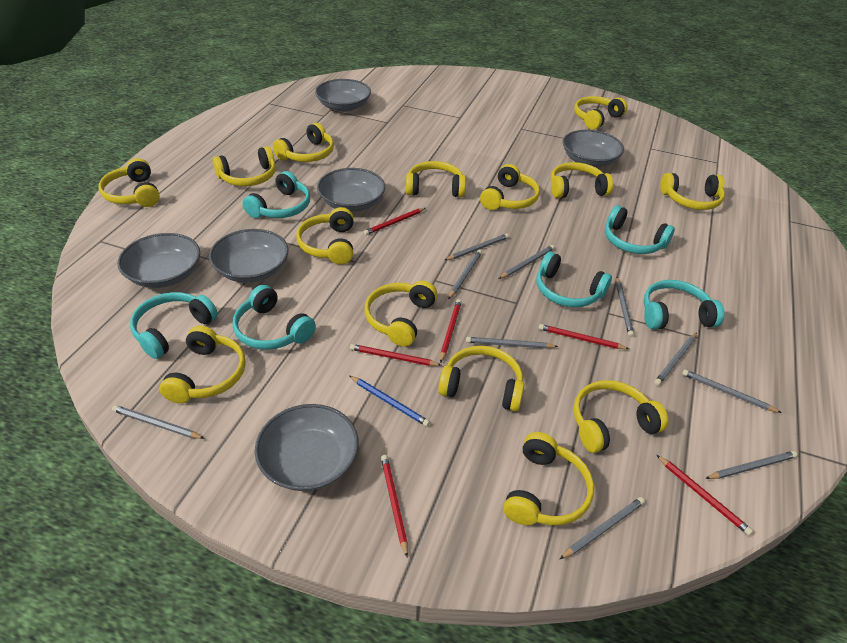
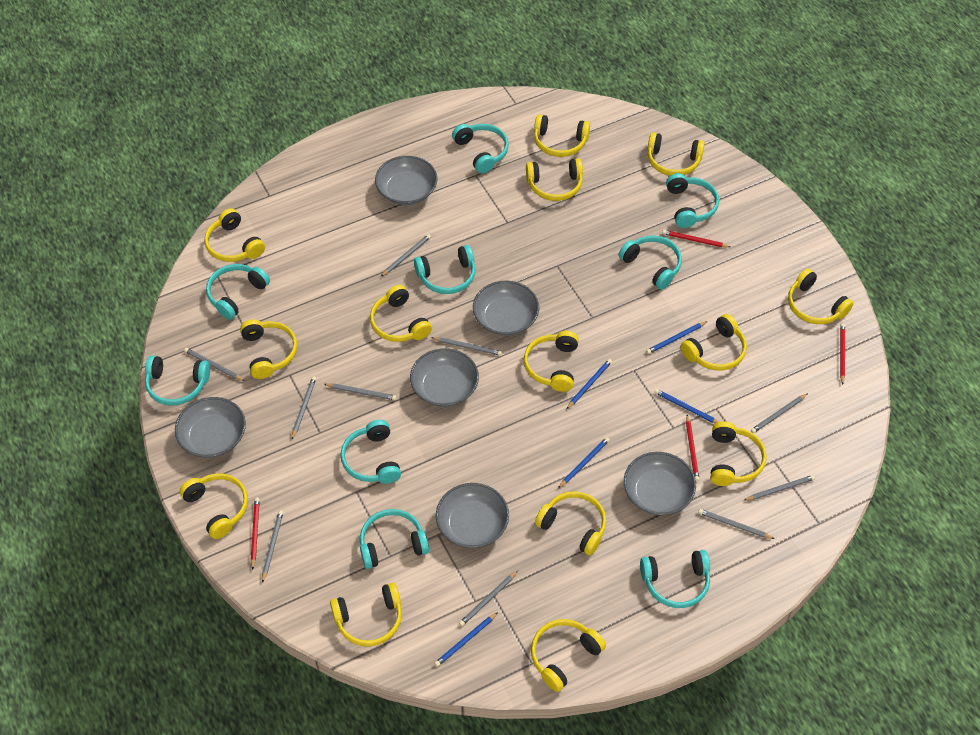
blue pencil: 1 -> 5
red pencil: 6 -> 4
turquoise headphones: 6 -> 9

